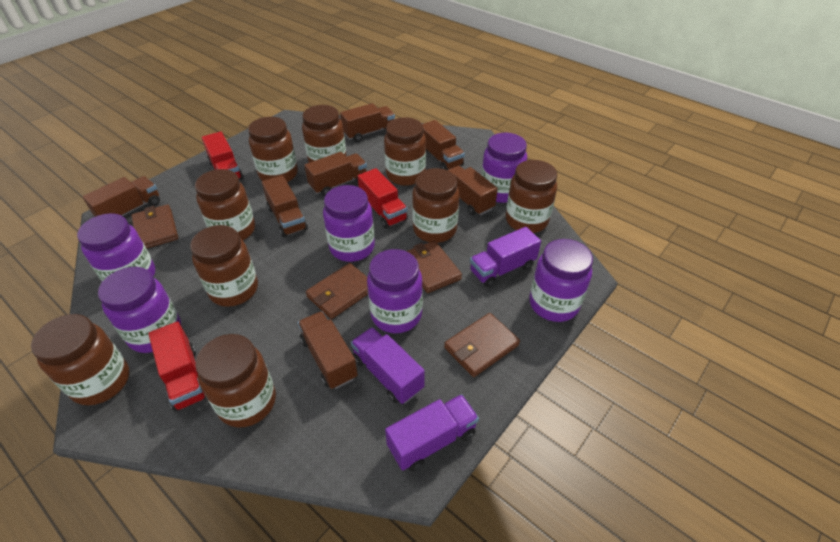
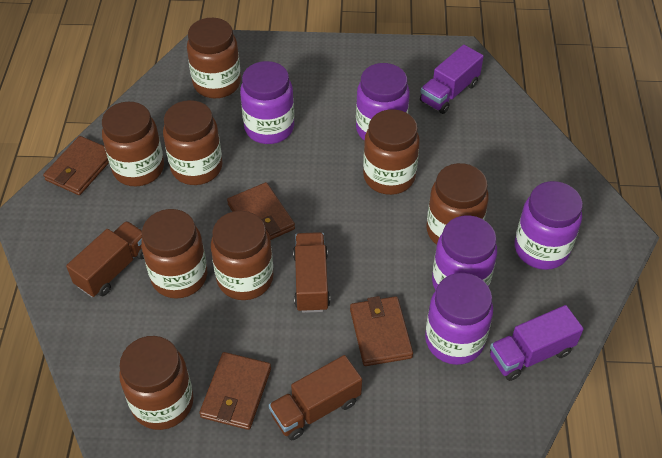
brown jar: 9 -> 8
brown truck: 7 -> 3
purple jar: 6 -> 5
purple truck: 3 -> 2
red truck: 3 -> 0

